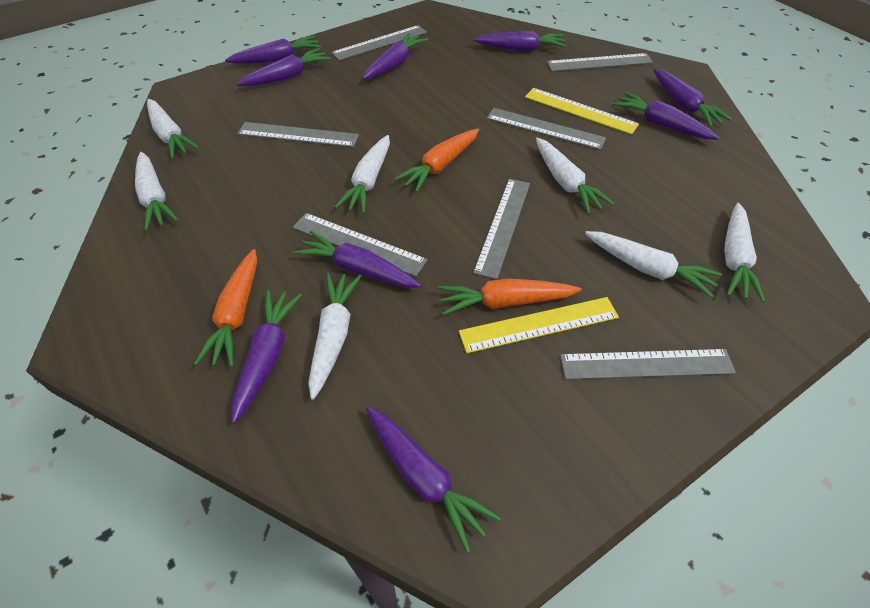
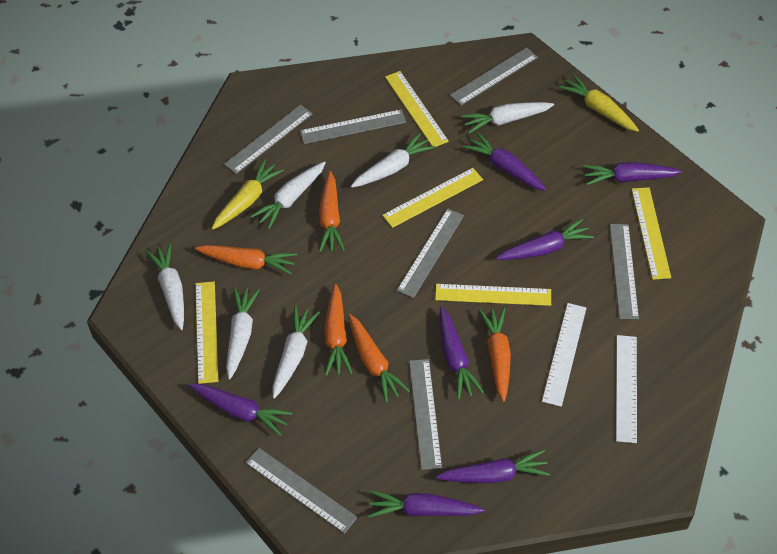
orange carrot: 3 -> 5
purple carrot: 9 -> 7
white carrot: 7 -> 6
white ruler: 0 -> 2
yellow carrot: 0 -> 2
yellow ruler: 2 -> 5

